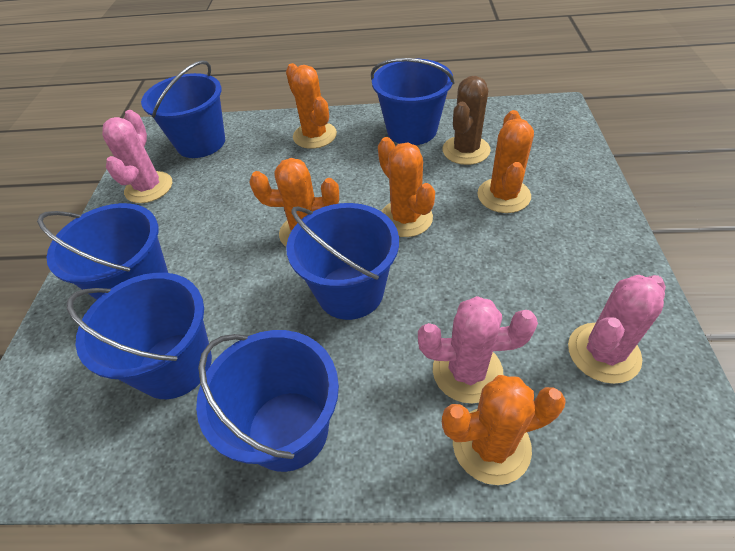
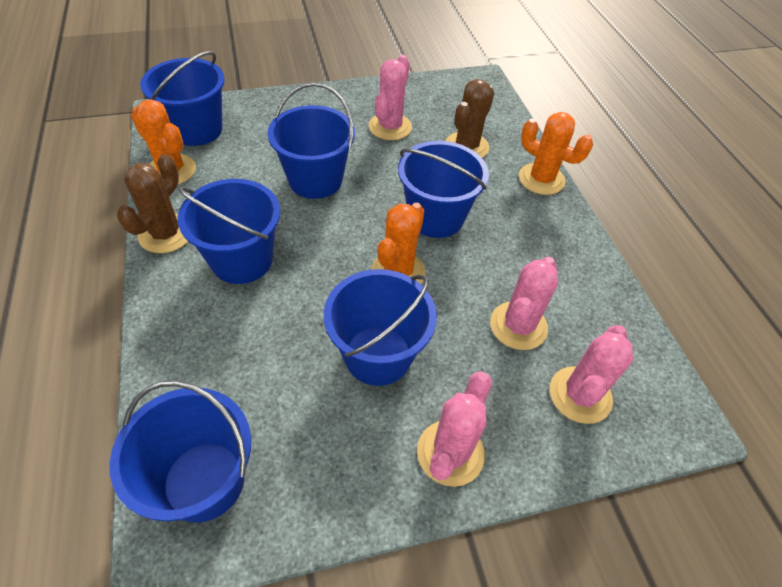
brown cactus: 1 -> 2
orange cactus: 5 -> 3
pink cactus: 3 -> 4

